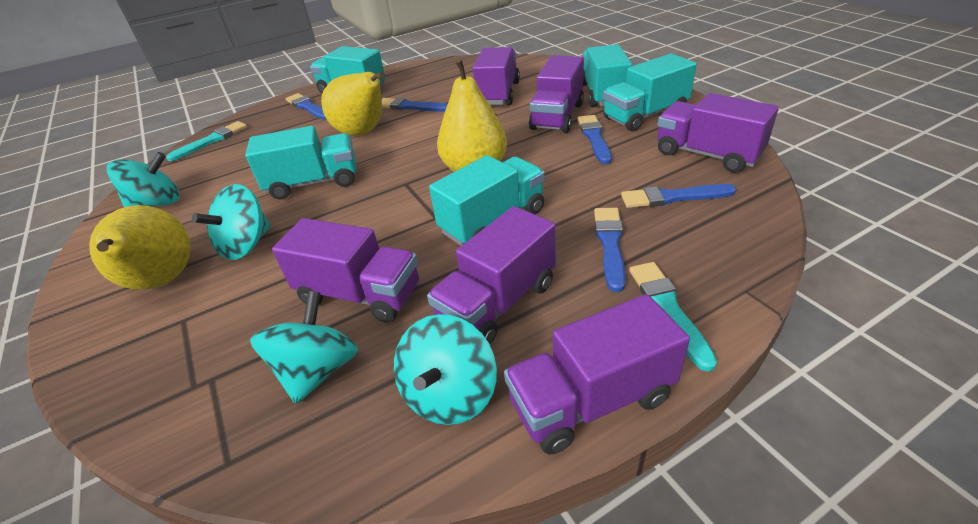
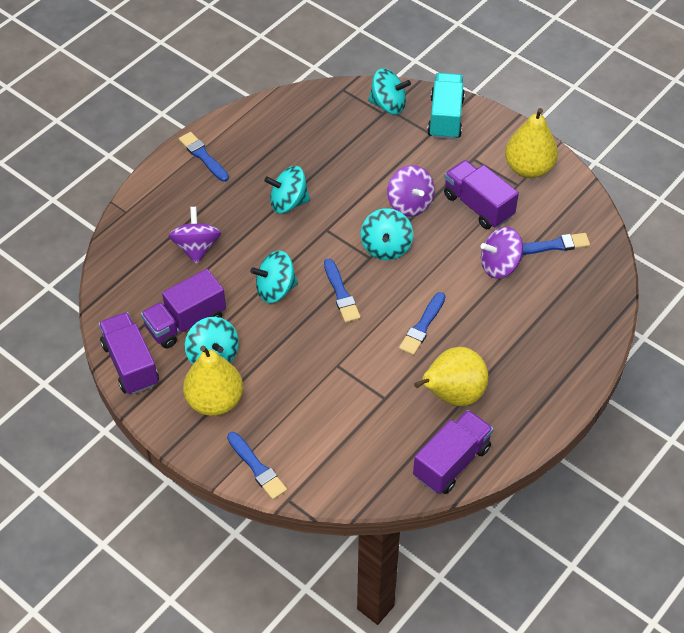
purple spinning top: 0 -> 3
purple truck: 6 -> 4
turquoise brush: 2 -> 0
turquoise spinning top: 4 -> 5
turquoise truck: 5 -> 1

